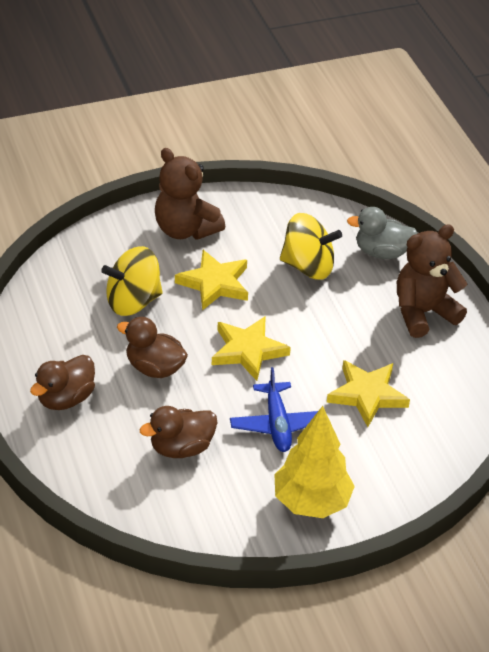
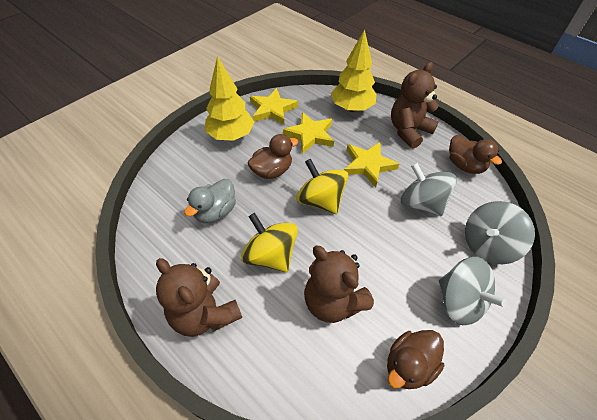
blue plane: 1 -> 0
brown teddy bear: 2 -> 3
grey spinning top: 0 -> 3
yellow tree: 1 -> 2

